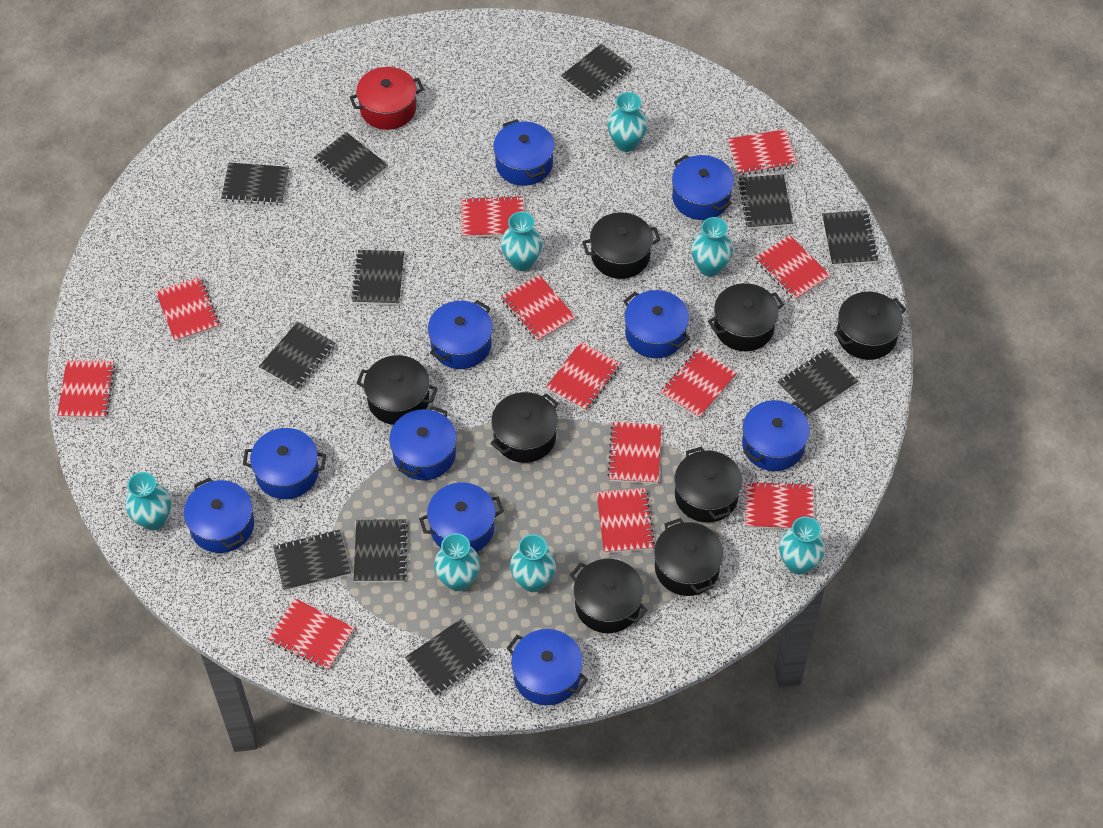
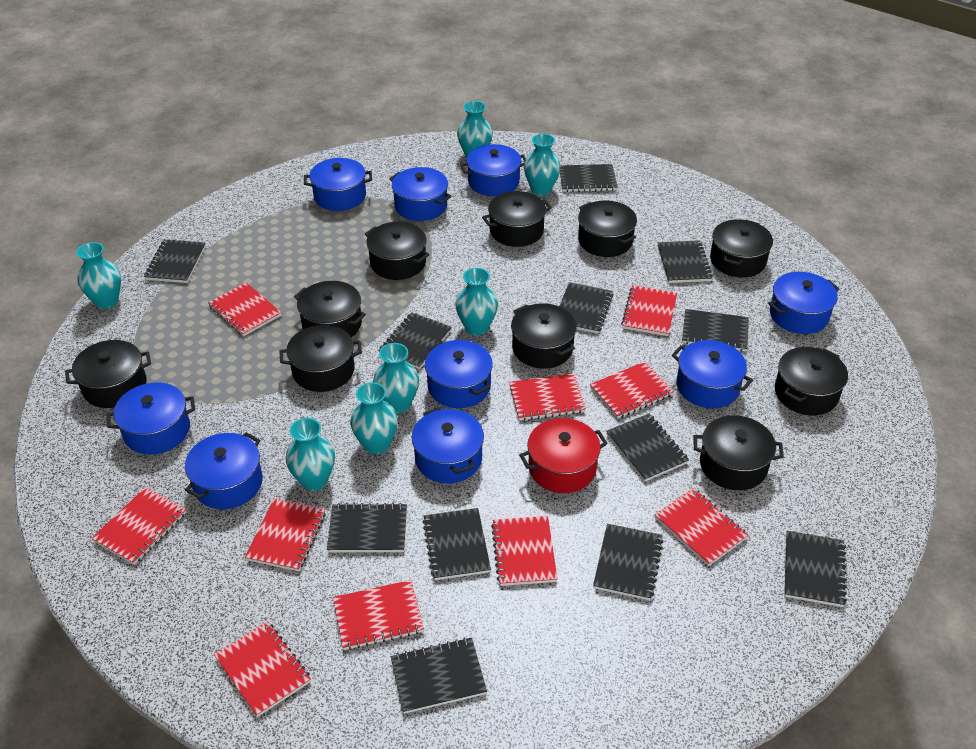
black notebook: 11 -> 12
black pot: 8 -> 10
blue pot: 10 -> 9
red notebook: 12 -> 10

